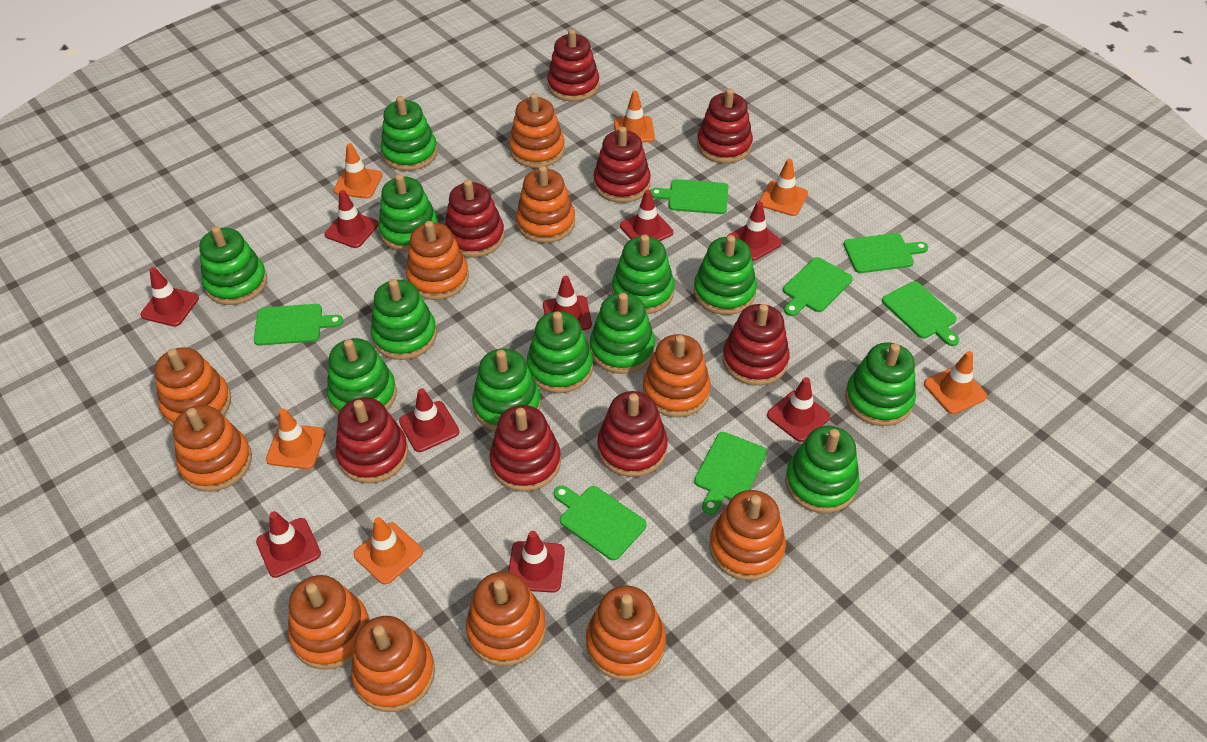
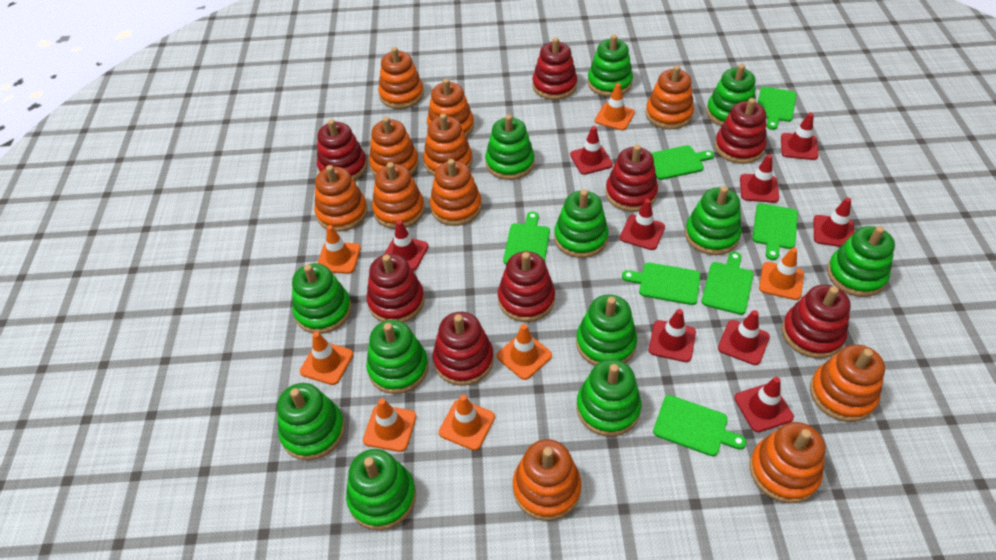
orange traffic cone: 6 -> 7

